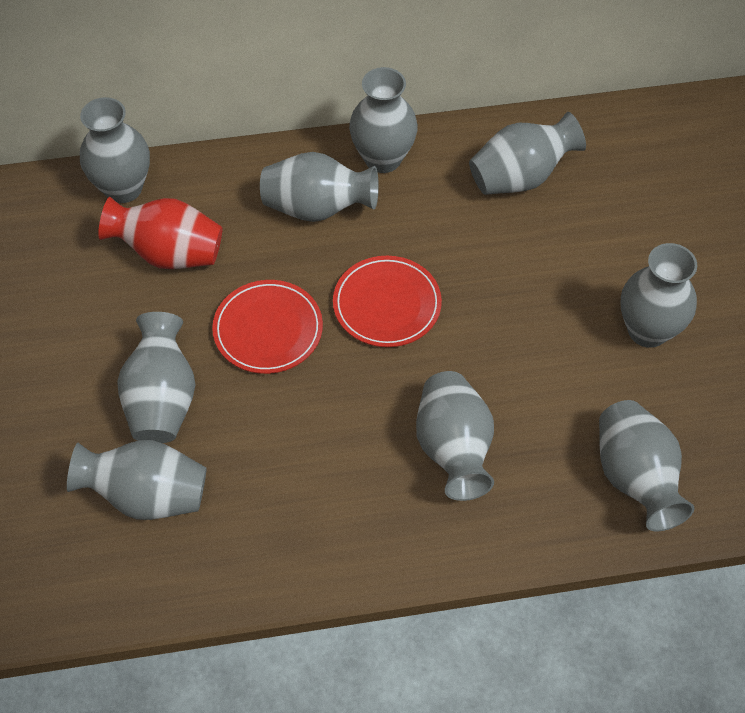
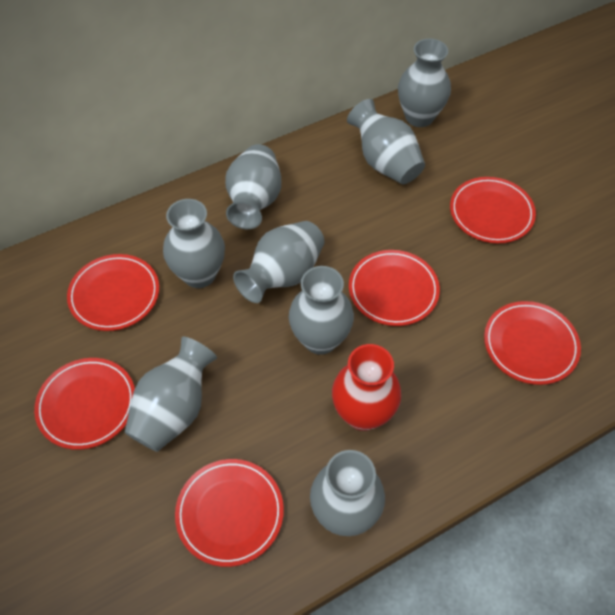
grey vase: 9 -> 8
red plate: 2 -> 6

